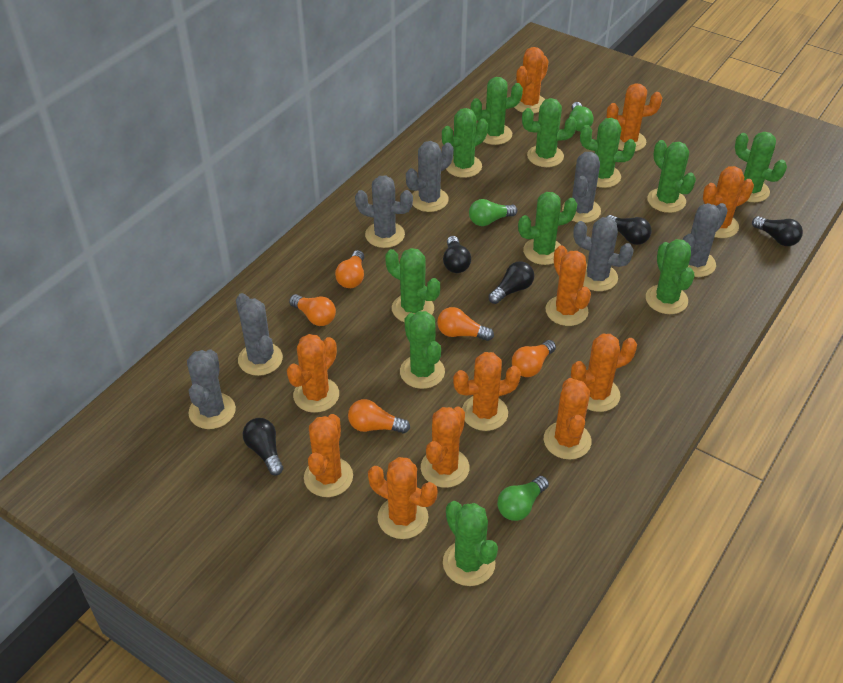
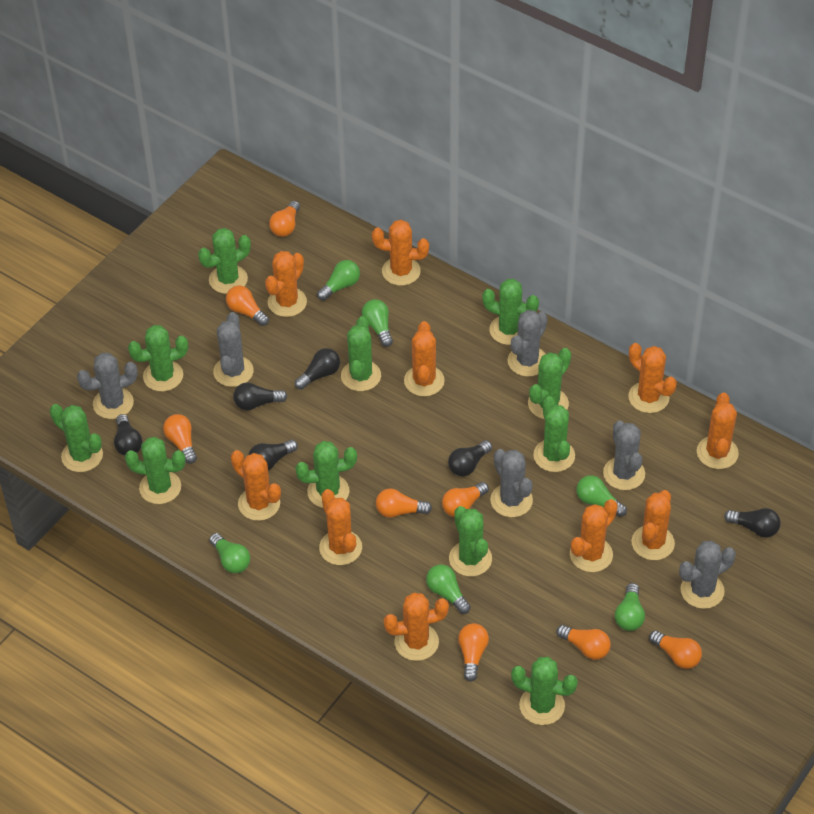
black light bulb: 5 -> 6
green light bulb: 3 -> 6
grey cactus: 7 -> 6
orange cactus: 11 -> 10
orange light bulb: 5 -> 8

